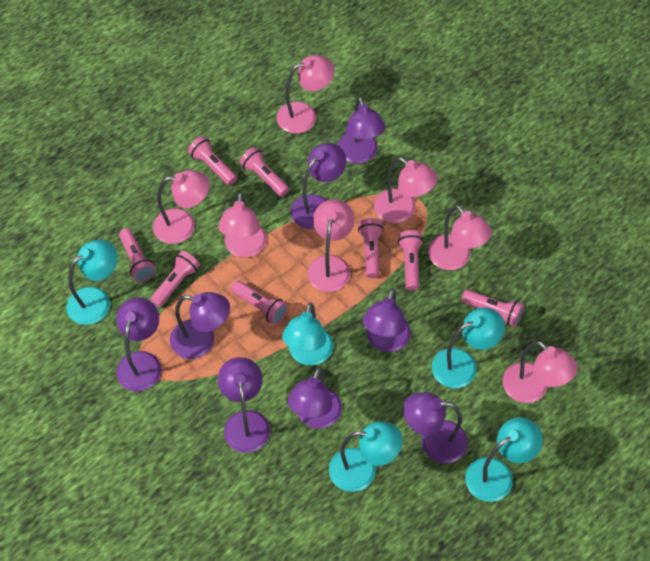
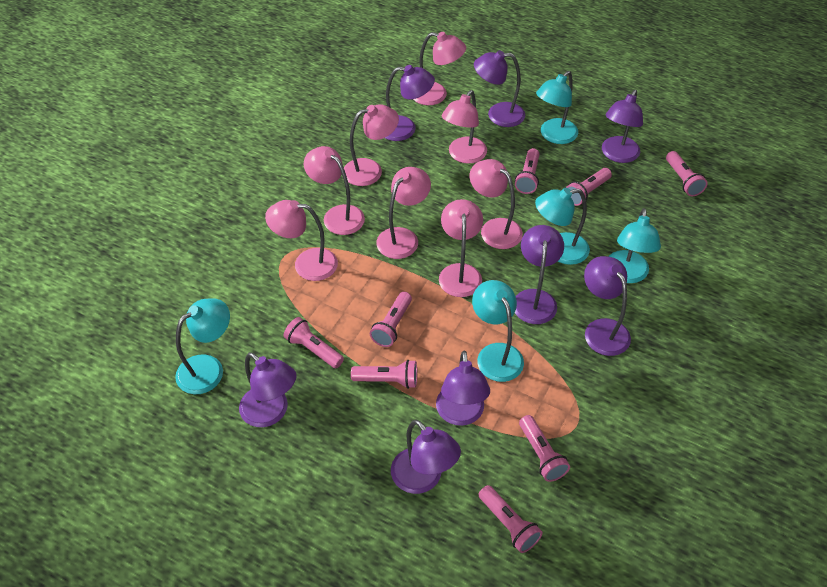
pink lamp: 7 -> 8

